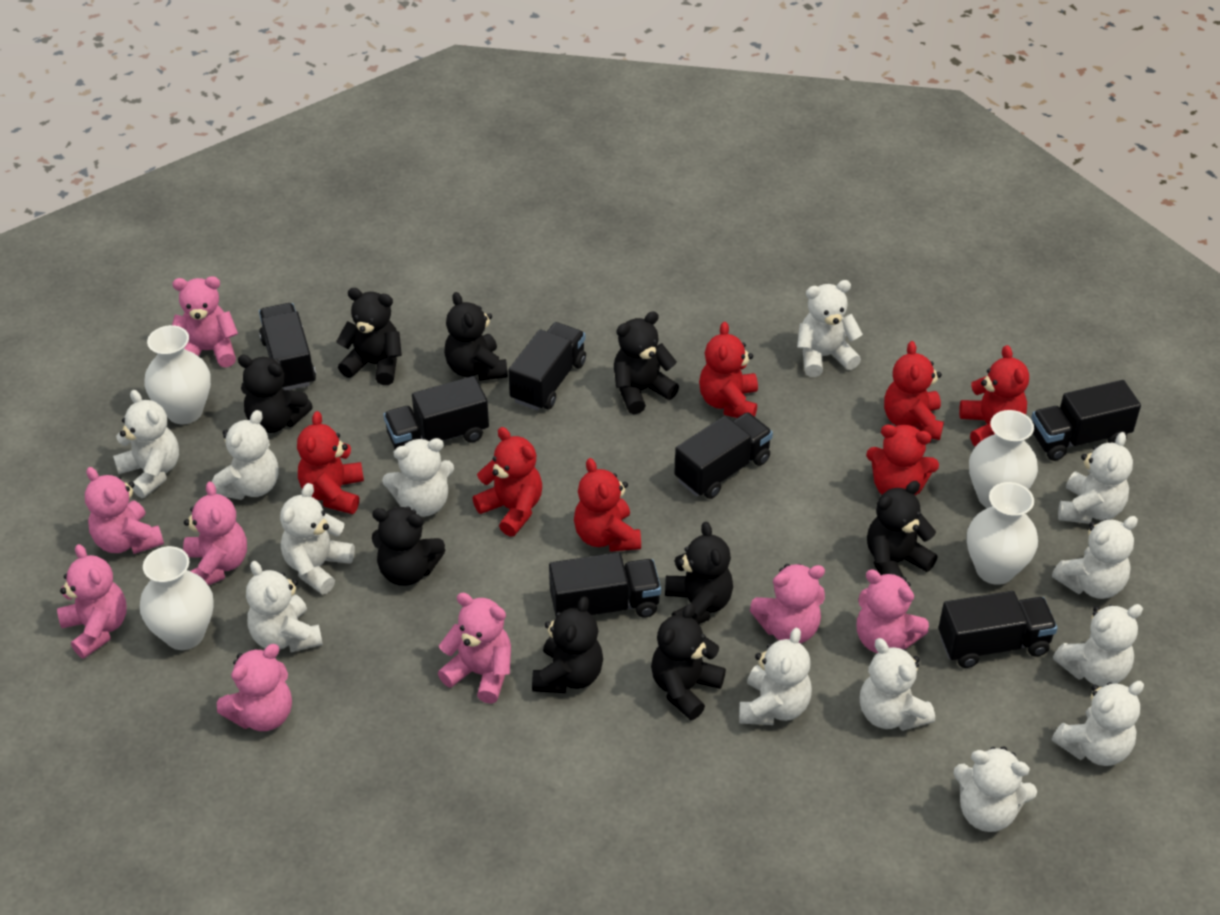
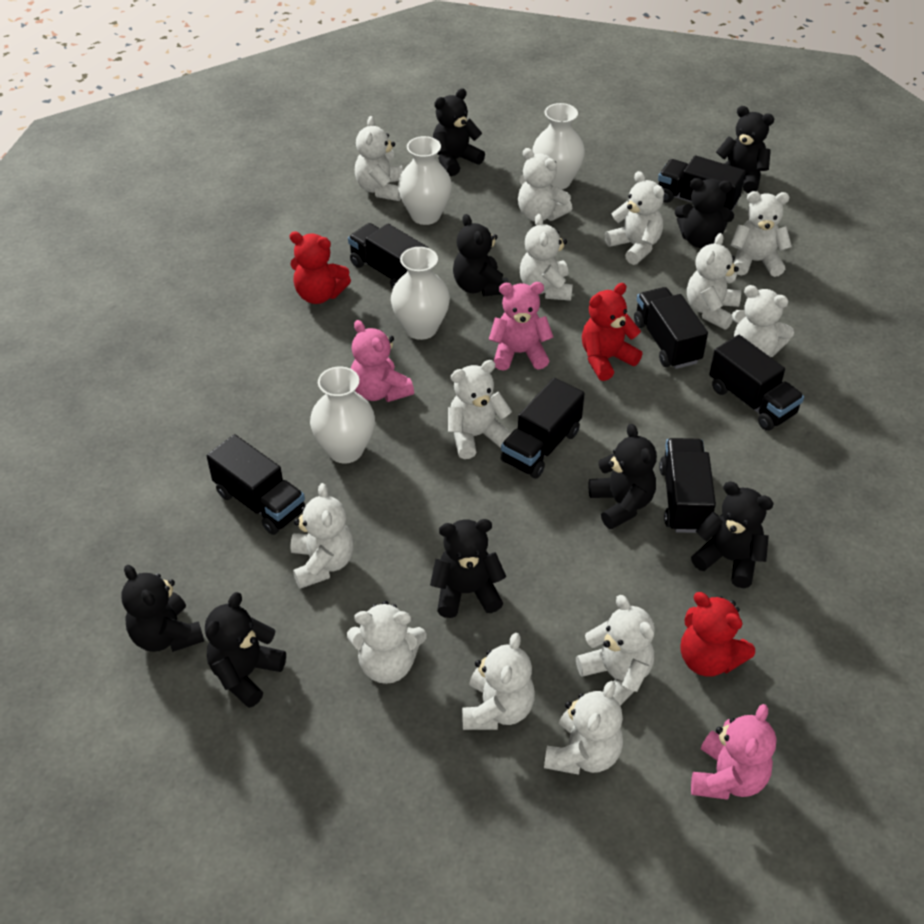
pink teddy bear: 8 -> 3
red teddy bear: 7 -> 3

